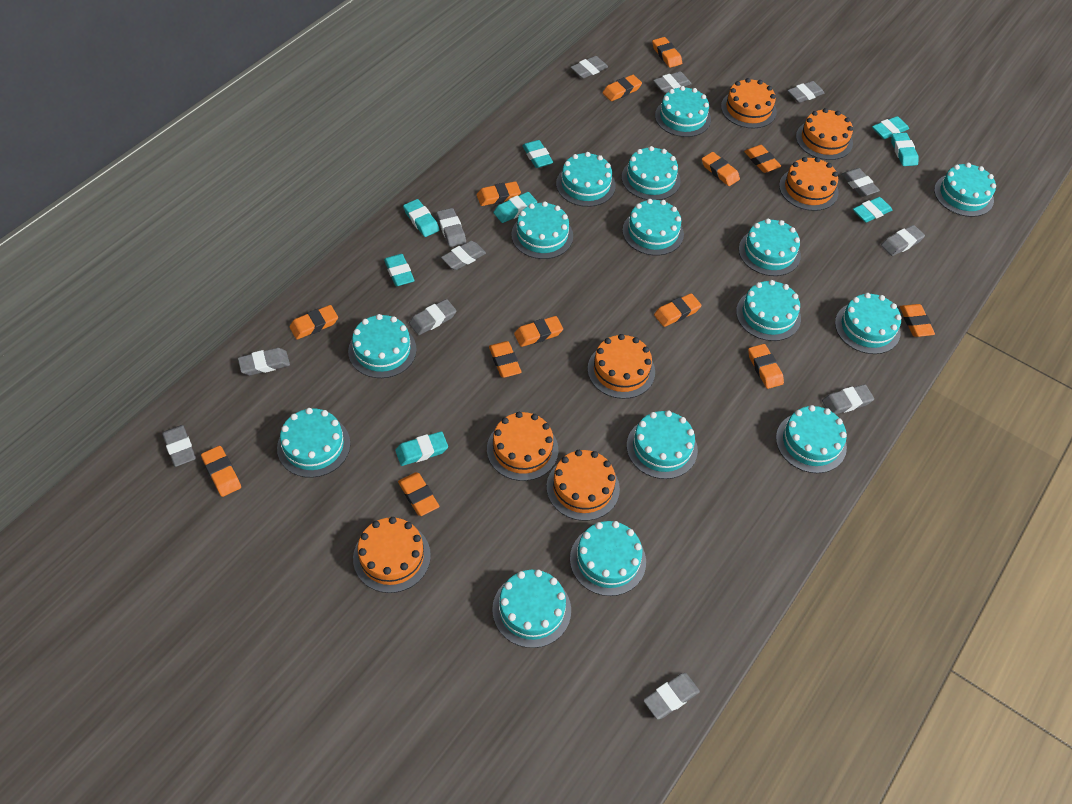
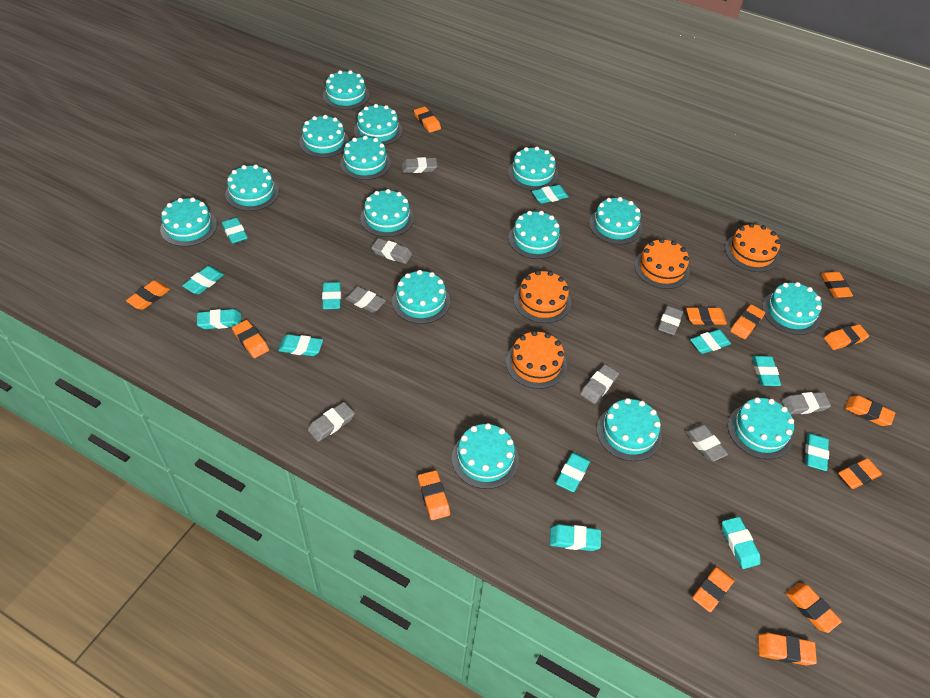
grey eraser: 12 -> 8
orange cake: 7 -> 4
turquoise eraser: 8 -> 12

